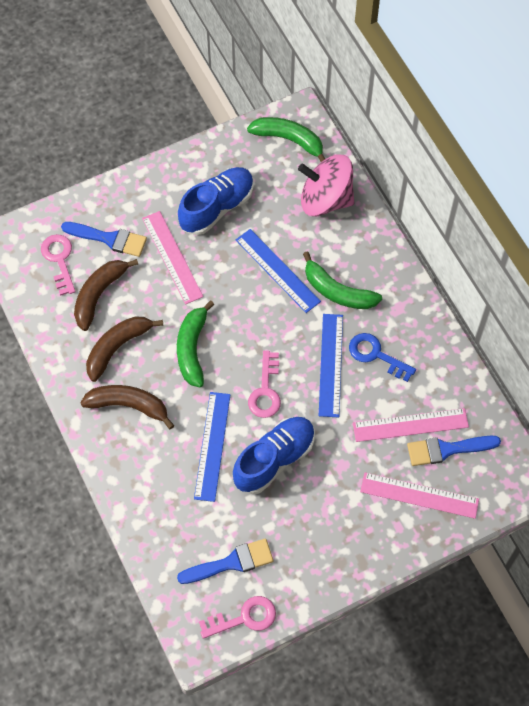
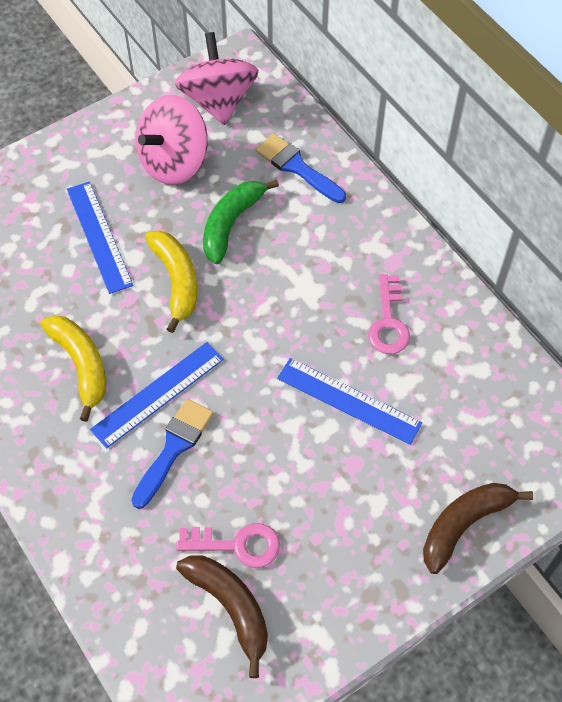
blue brush: 3 -> 2
blue key: 1 -> 0
blue shoe: 2 -> 0
brown banana: 3 -> 2
green banana: 3 -> 1
pink key: 3 -> 2
pink ruler: 3 -> 0
pink spinning top: 1 -> 2
yellow banana: 0 -> 2

